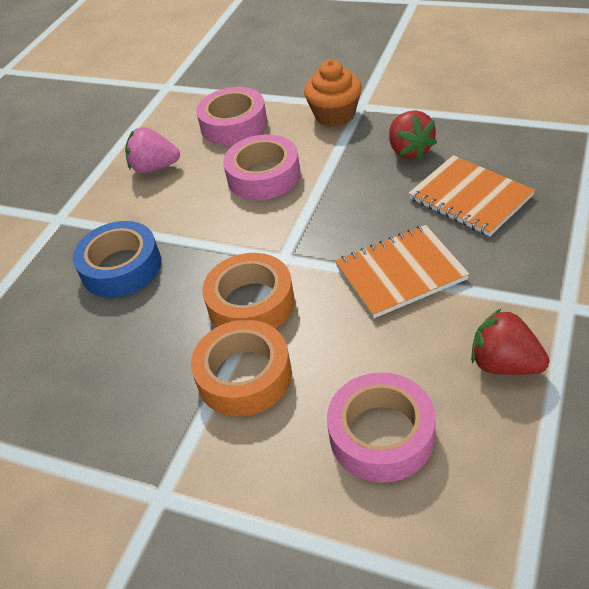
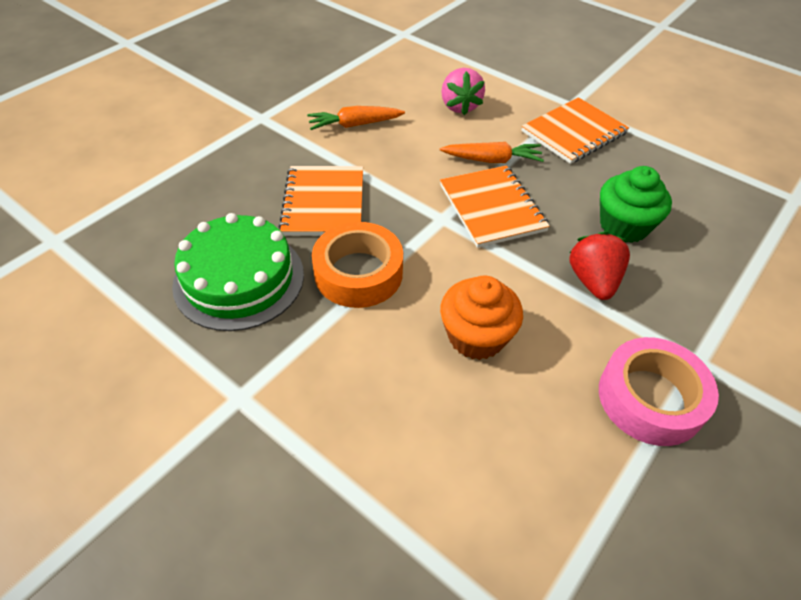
blue tape: 1 -> 0
green cake: 0 -> 1
green cupcake: 0 -> 1
orange carrot: 0 -> 2
orange notebook: 2 -> 3
orange tape: 2 -> 1
pink tape: 3 -> 1
red strawberry: 2 -> 1

